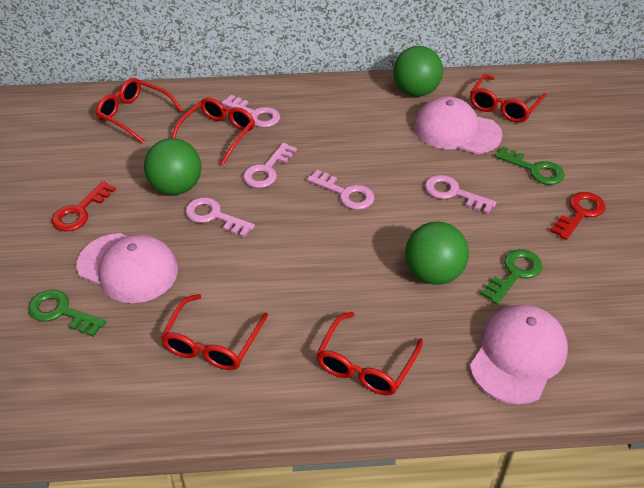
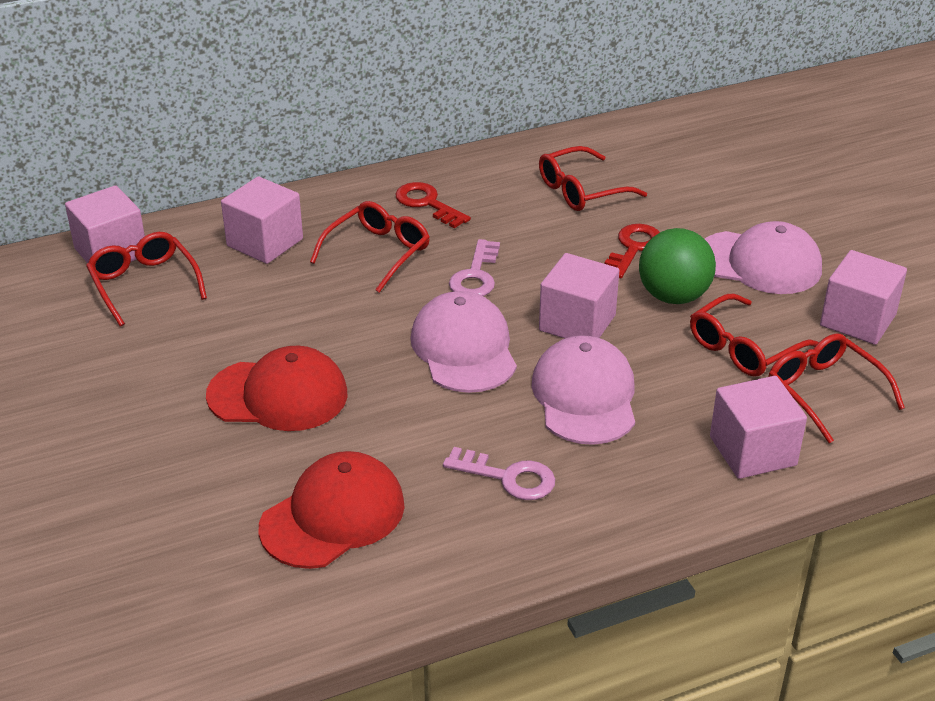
green ball: 3 -> 1
green key: 3 -> 0
pink cube: 0 -> 5
pink key: 5 -> 2
red cap: 0 -> 2

